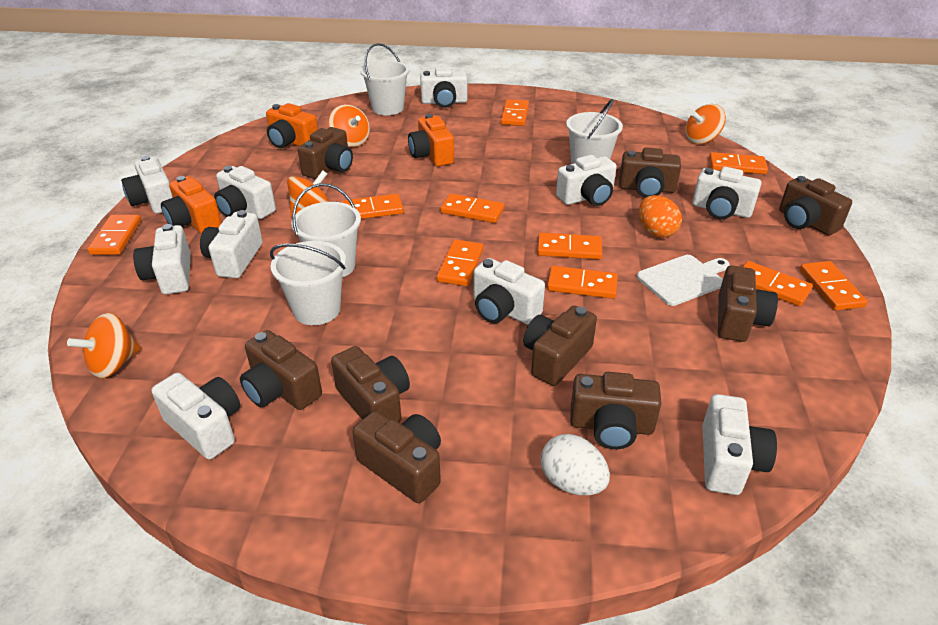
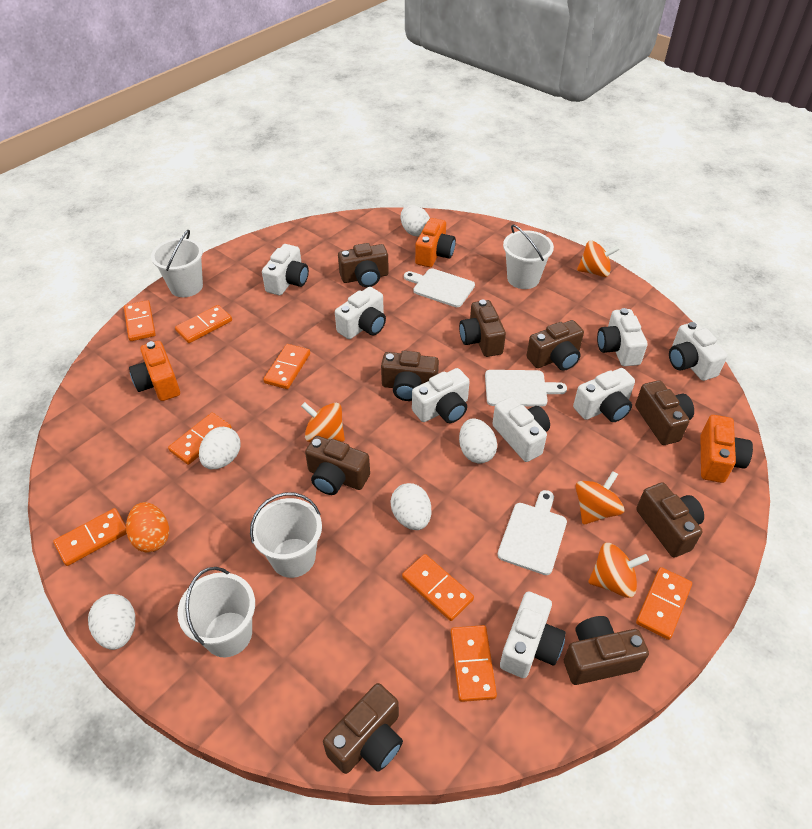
orange domino: 10 -> 8
white camera: 10 -> 8
white cutting board: 1 -> 3
white egg: 1 -> 5

